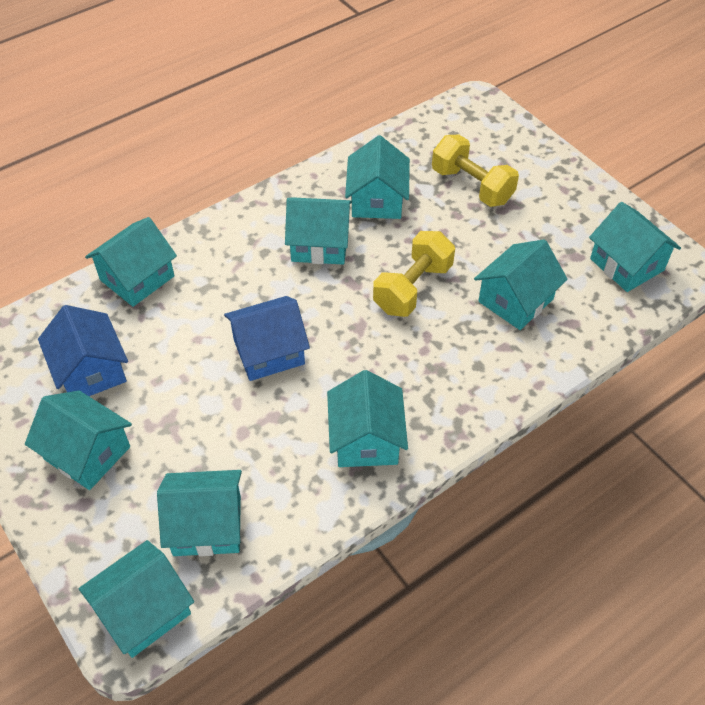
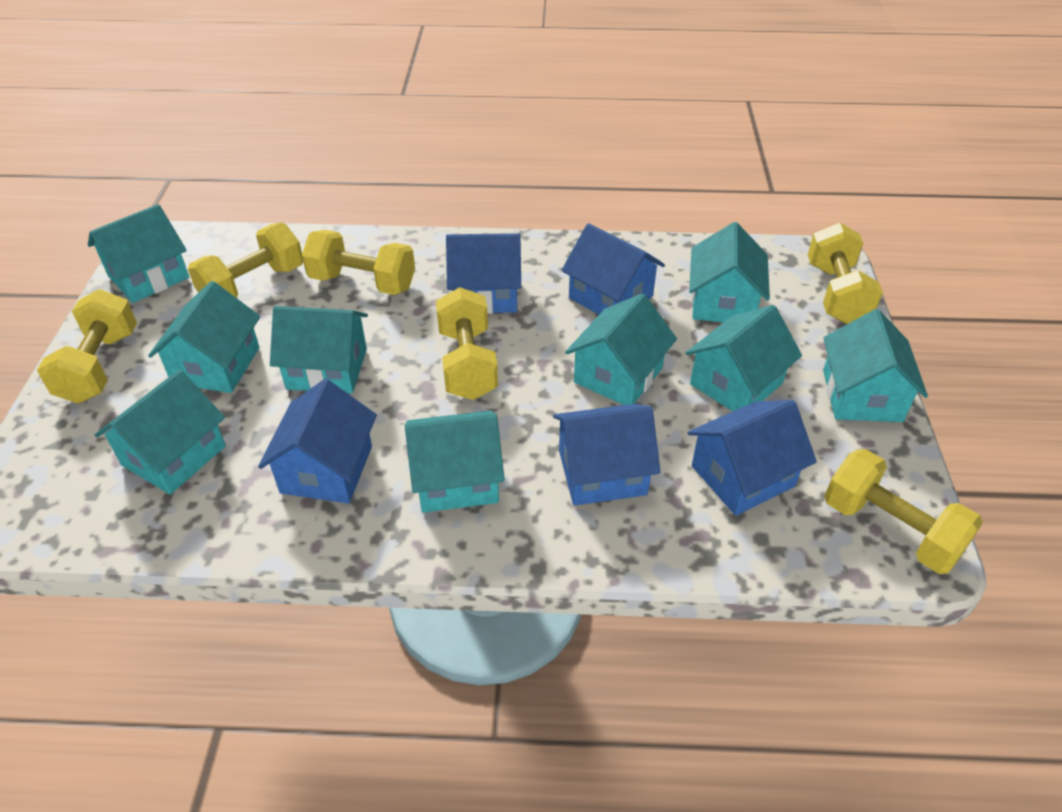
blue house: 2 -> 5
yellow dumbbell: 2 -> 6

